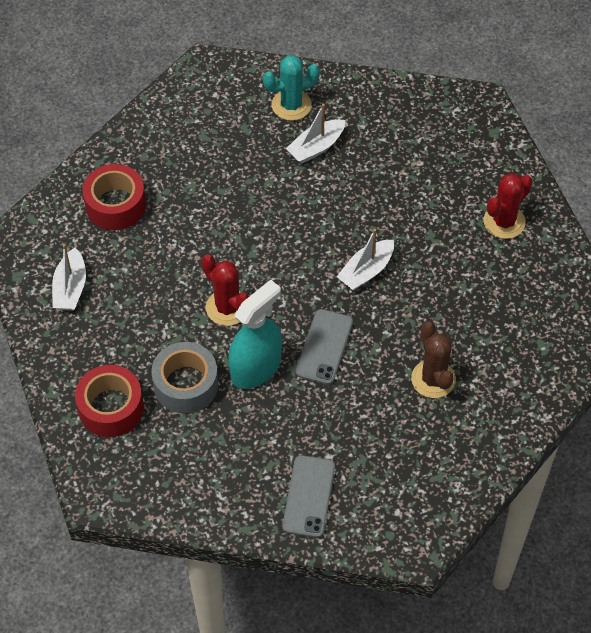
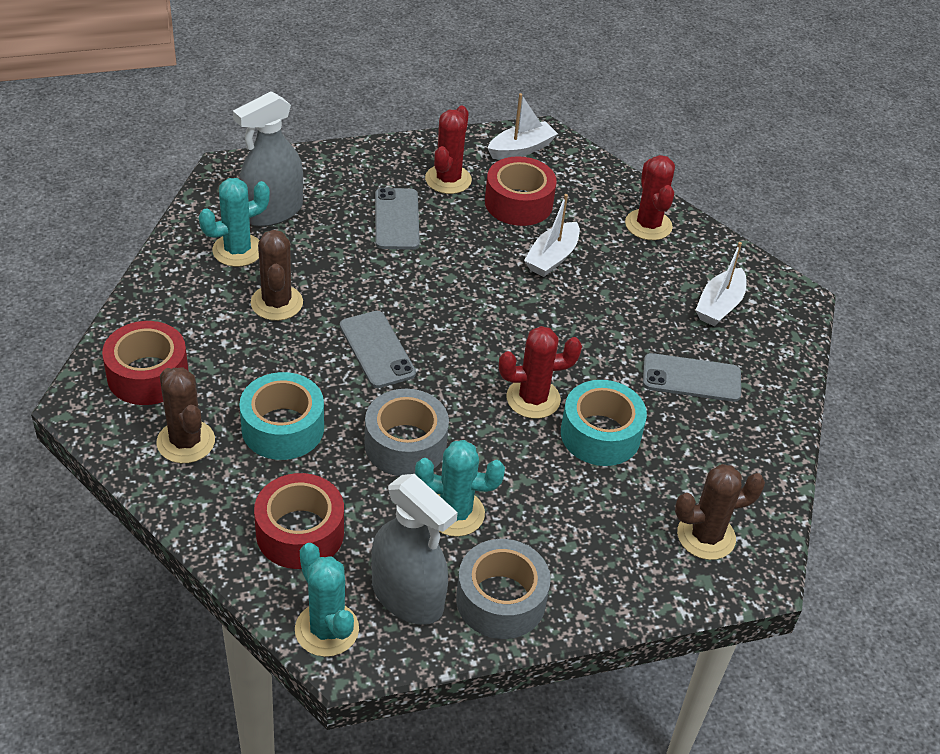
brown cactus: 1 -> 3
grey phone: 2 -> 3
grey spray bottle: 0 -> 2
grey tape: 1 -> 2
red cactus: 2 -> 3
red tape: 2 -> 3
turquoise cactus: 1 -> 3
turquoise spray bottle: 1 -> 0
turquoise tape: 0 -> 2

